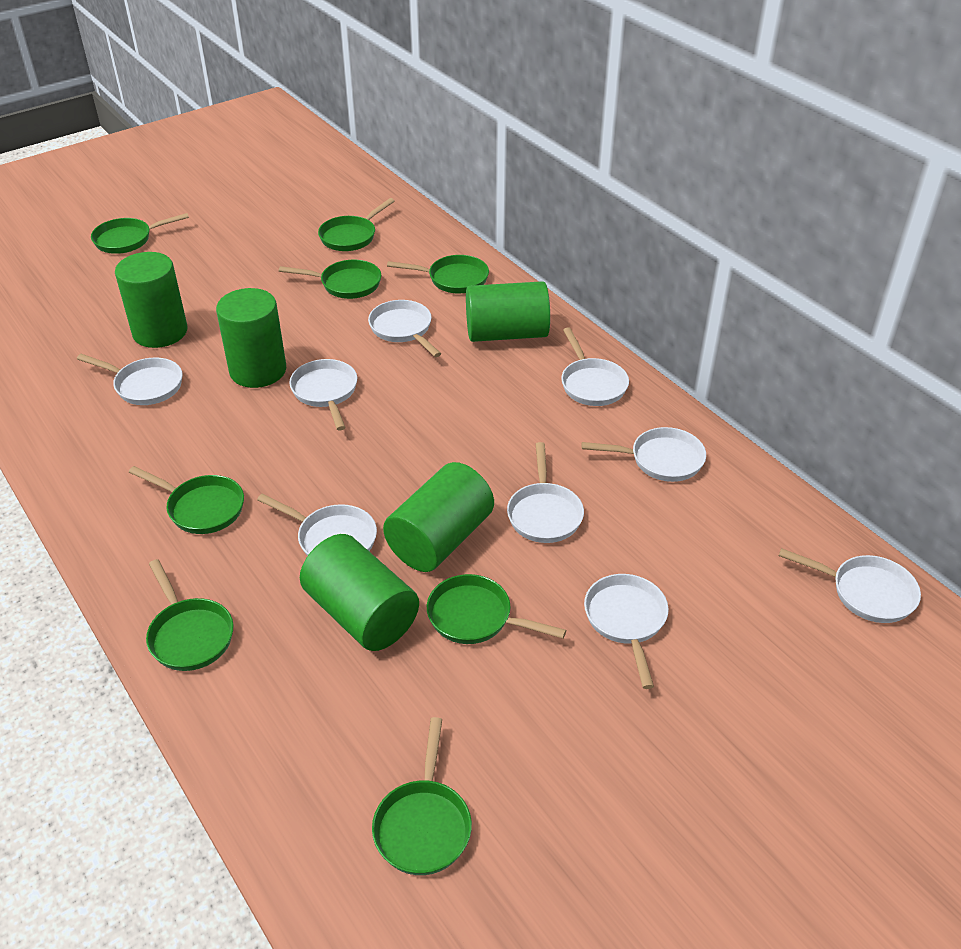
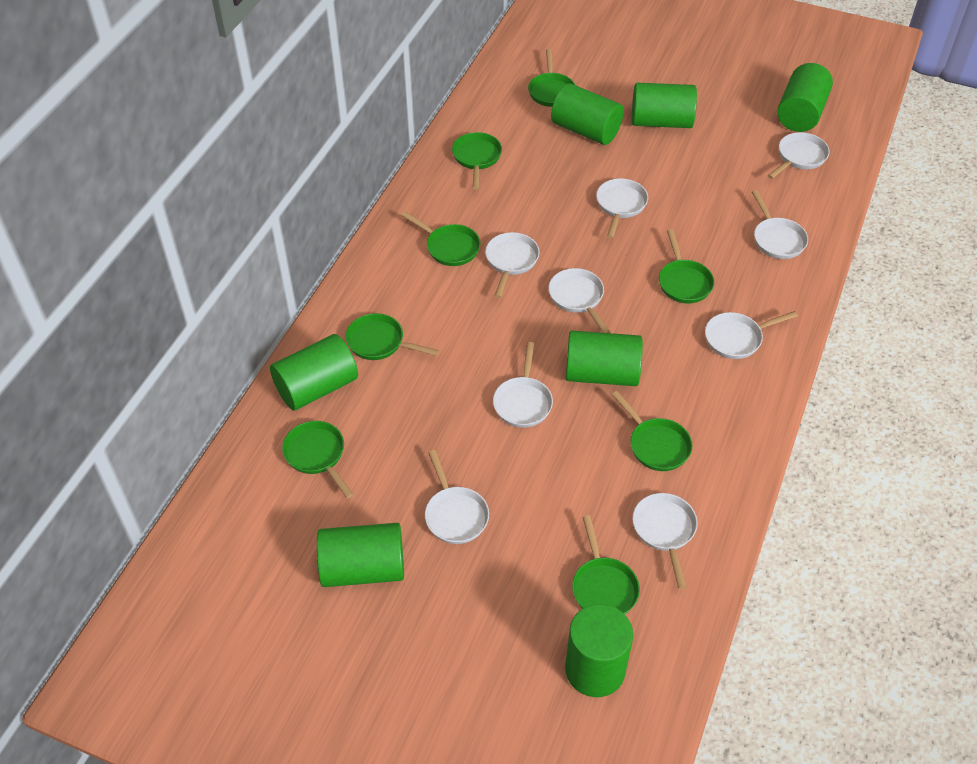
green cylinder: 5 -> 7

